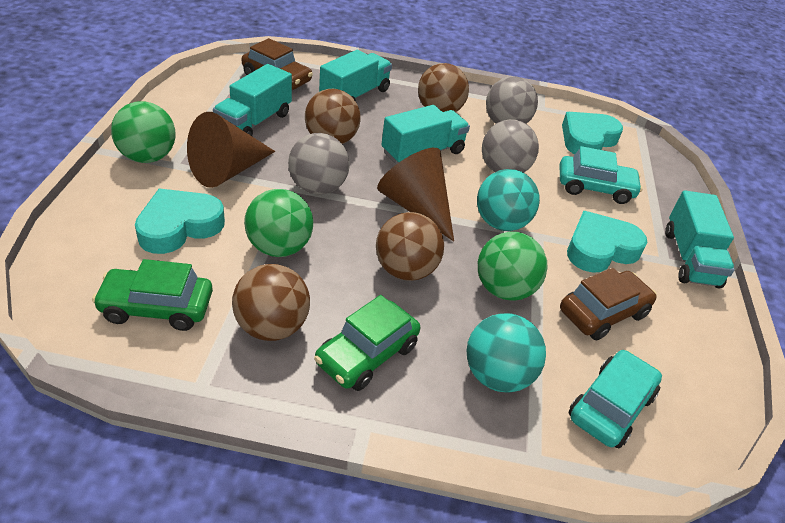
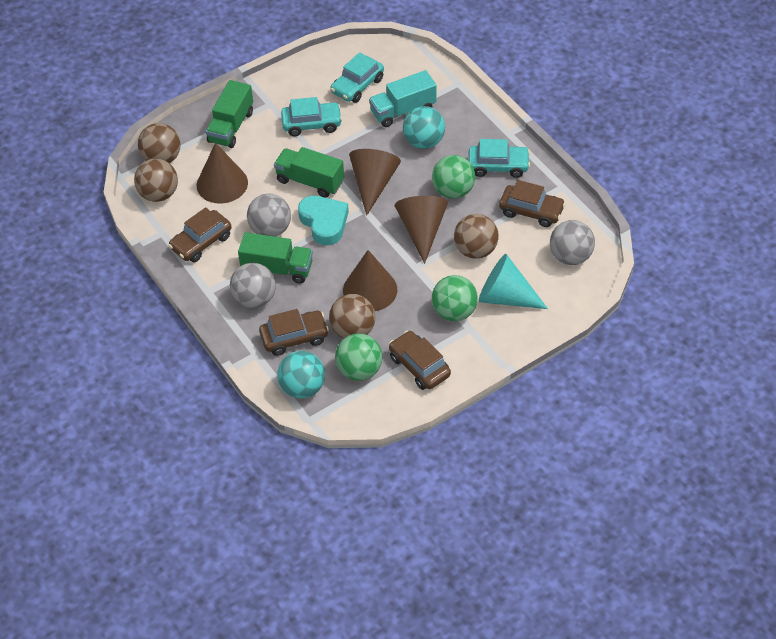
brown car: 2 -> 4
brown cone: 2 -> 4
green car: 2 -> 0
green truck: 0 -> 3
turquoise car: 2 -> 3
turquoise cone: 0 -> 1
turquoise heart: 3 -> 1
turquoise truck: 4 -> 1

